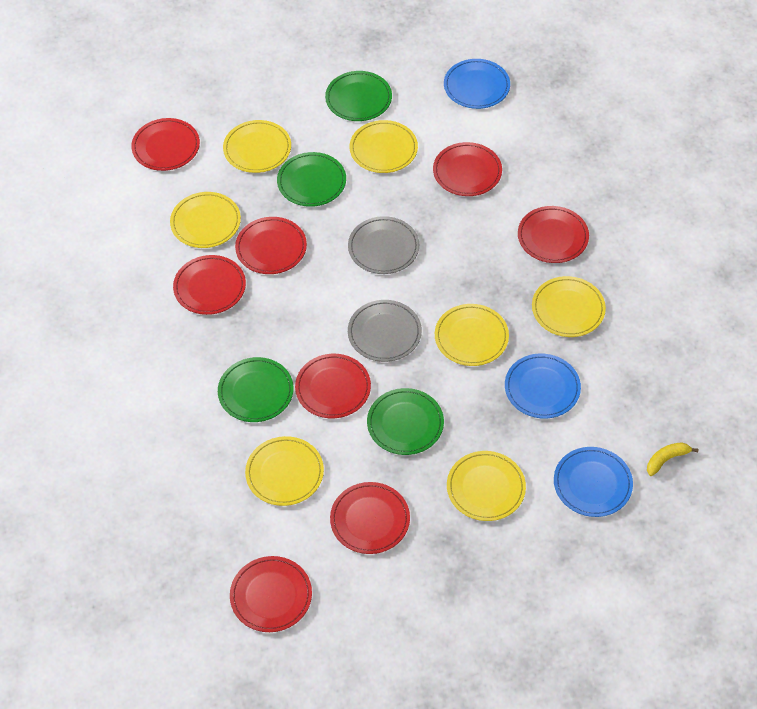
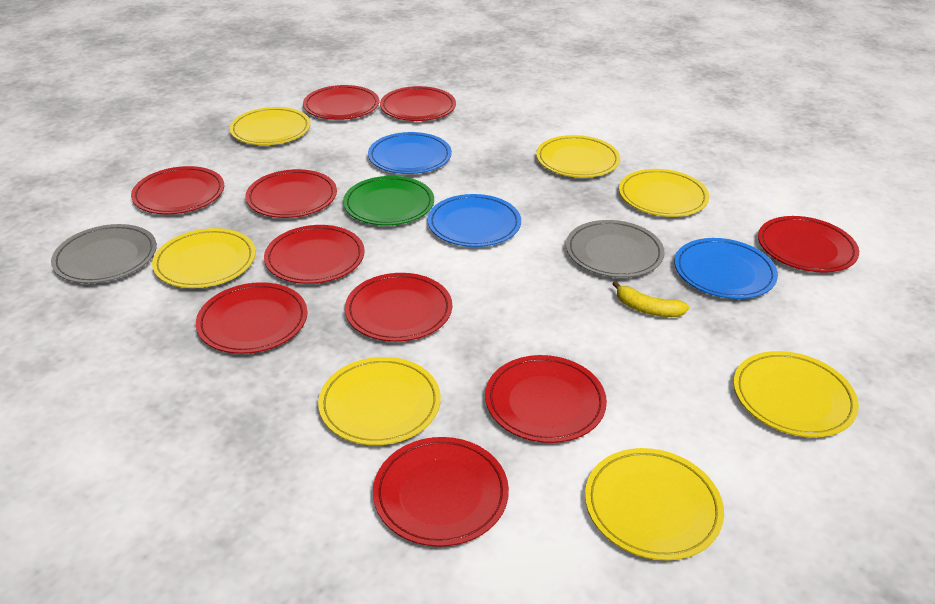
green plate: 4 -> 1
red plate: 8 -> 10

